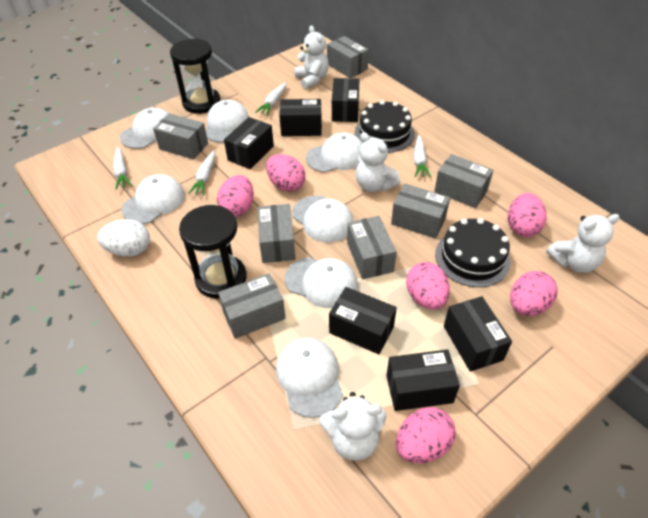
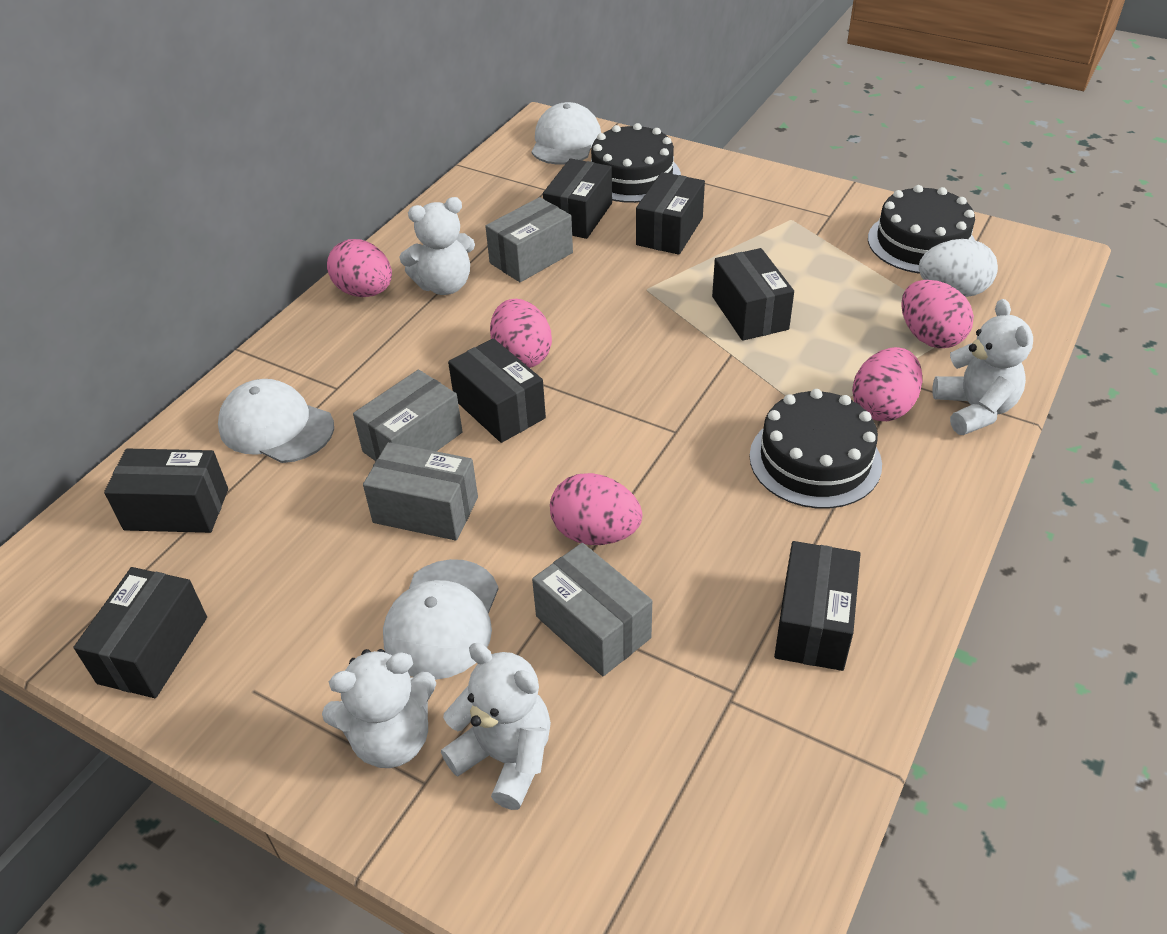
black box: 6 -> 7
black cake: 2 -> 3
black hourglass: 2 -> 0
grey box: 7 -> 4
pink egg: 6 -> 5
white cap: 7 -> 3
white carrot: 4 -> 0

